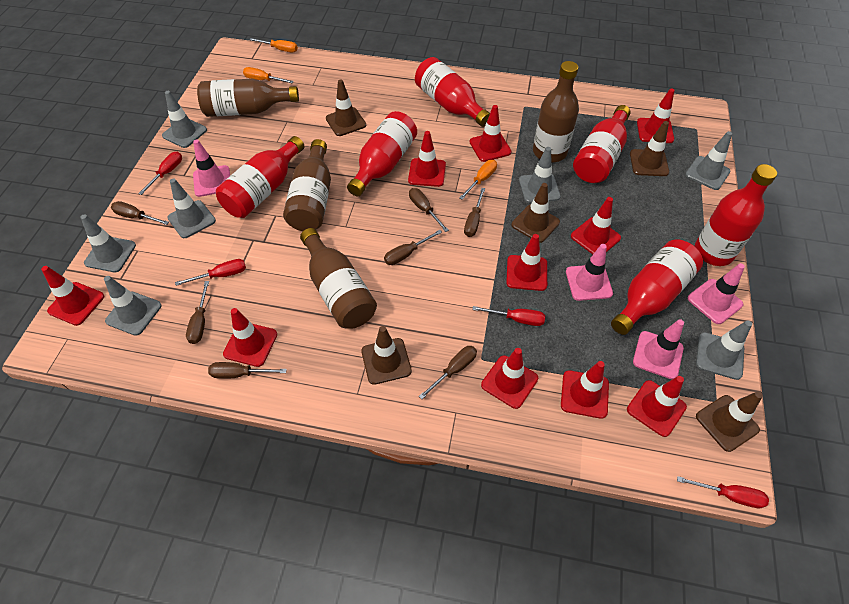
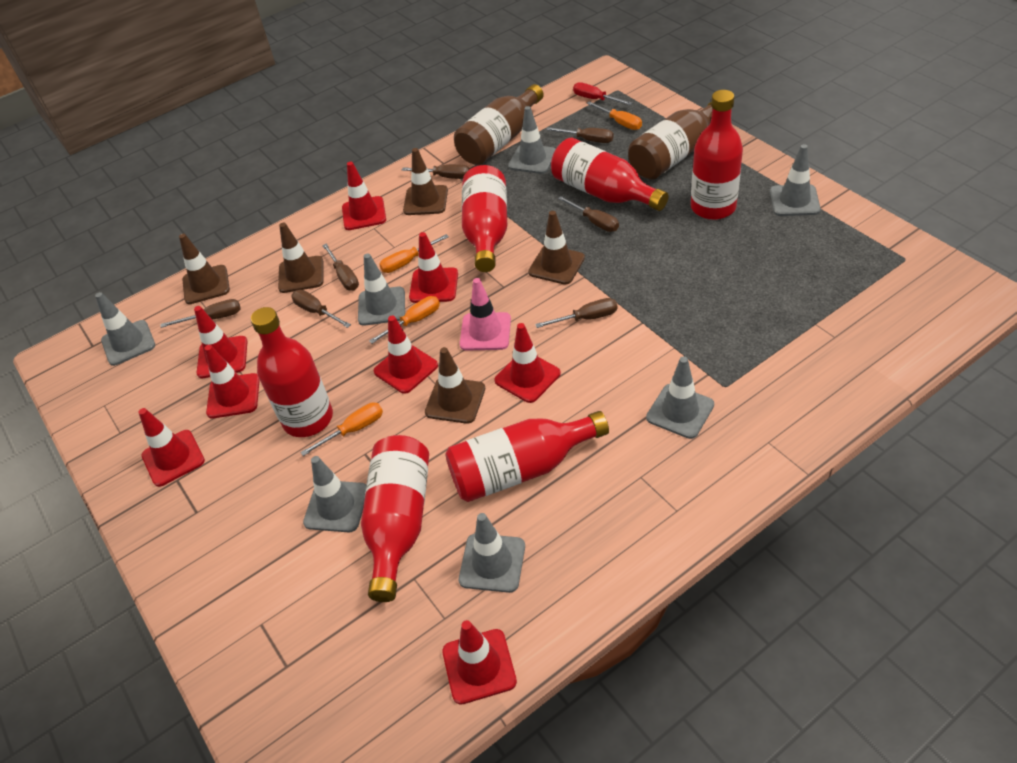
brown bottle: 4 -> 2
orange screwdriver: 3 -> 4
pink traffic cone: 4 -> 1
red screwdriver: 4 -> 1
red traffic cone: 10 -> 8

